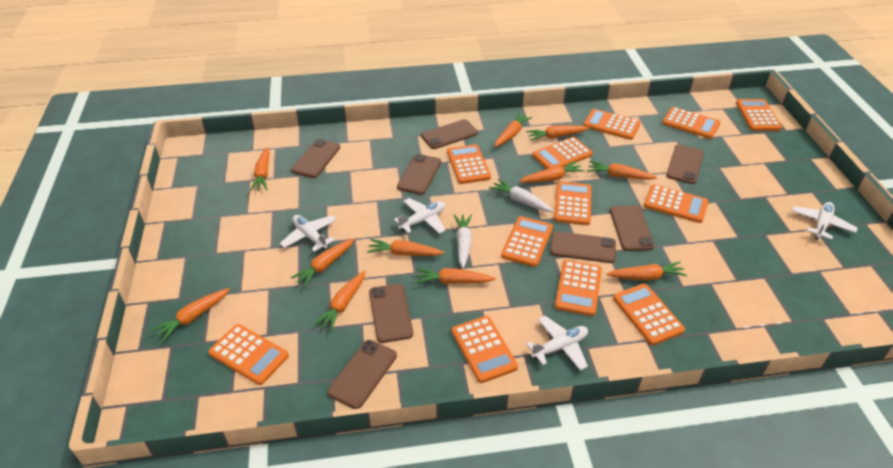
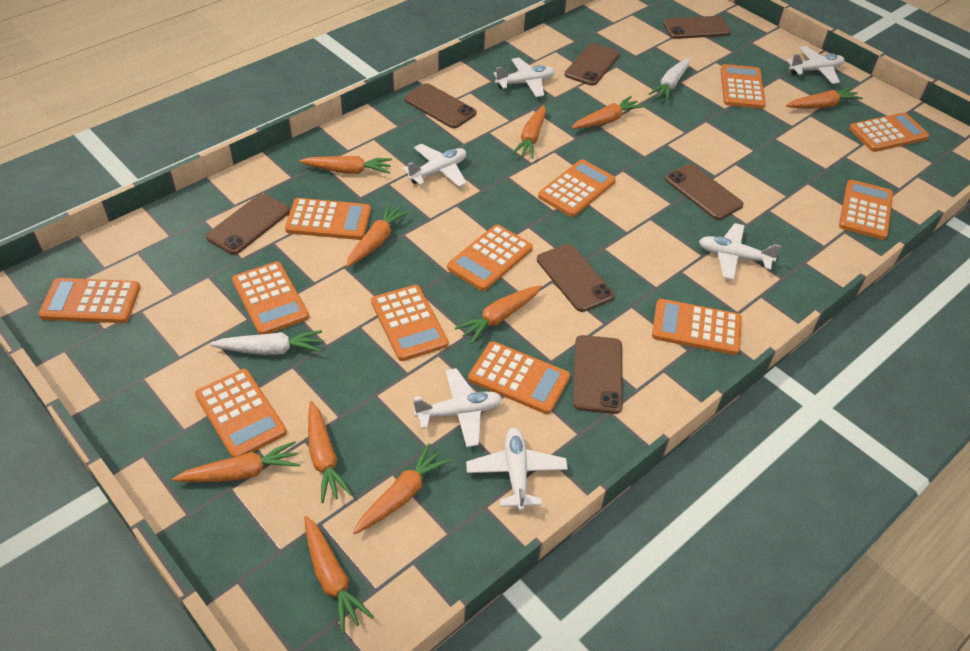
brown phone: 8 -> 7
orange carrot: 11 -> 10
white plane: 4 -> 6

